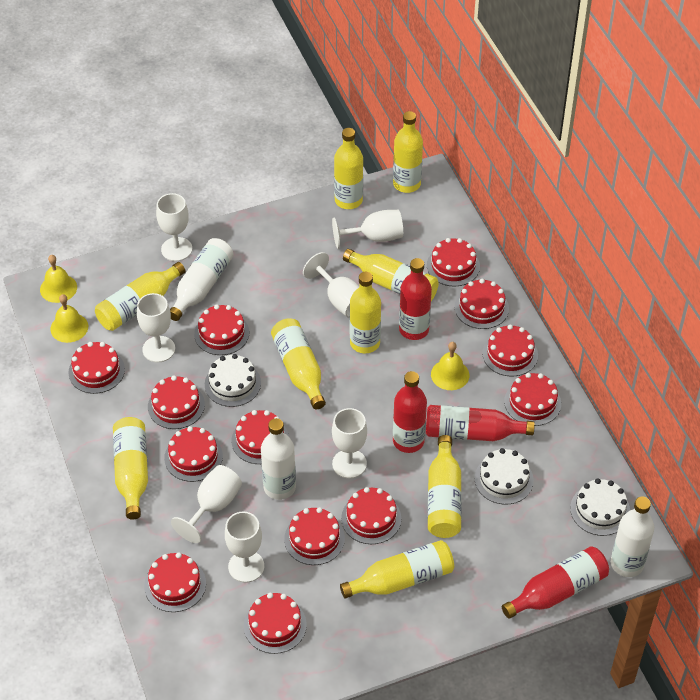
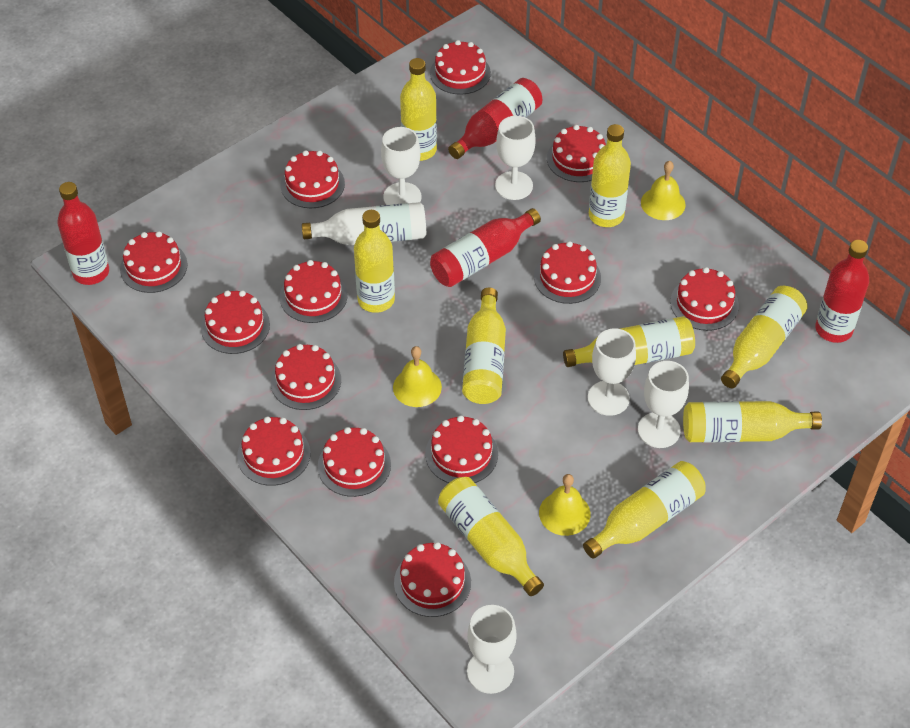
white bottle: 3 -> 1
white cake: 3 -> 0
white goblet: 7 -> 5

